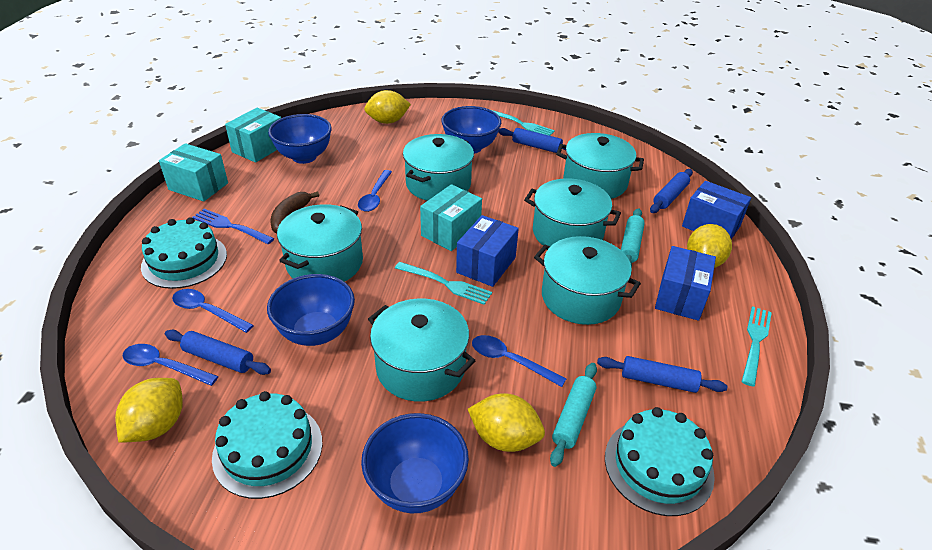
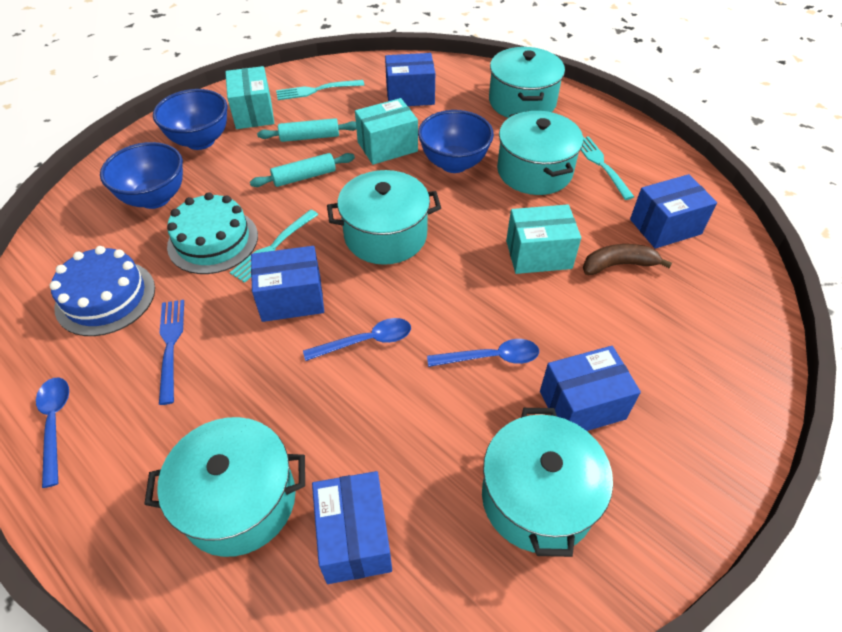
blue bowl: 4 -> 3
blue box: 3 -> 5
blue cake: 0 -> 1
blue rolling pin: 4 -> 0
blue spoon: 4 -> 3
turquoise cake: 3 -> 1
turquoise pot: 6 -> 5
yellow lemon: 4 -> 0

